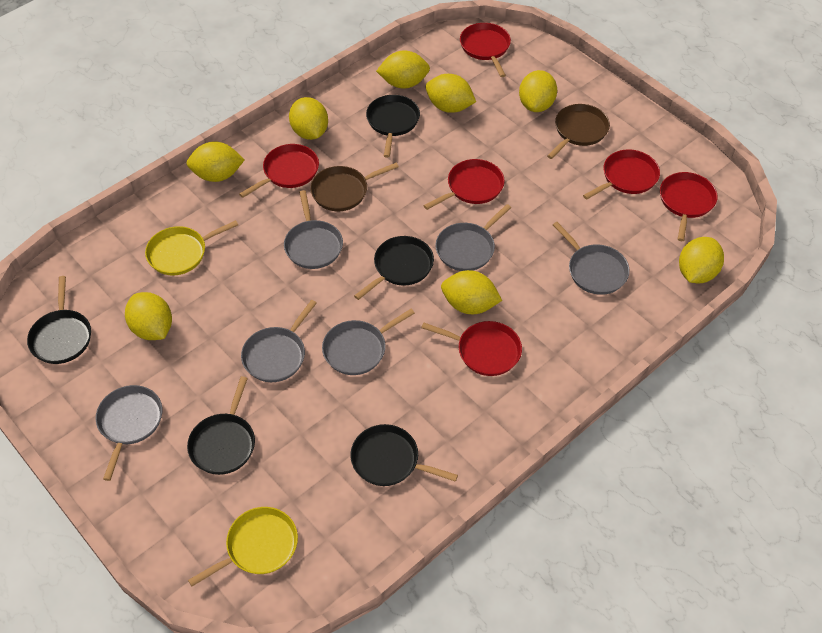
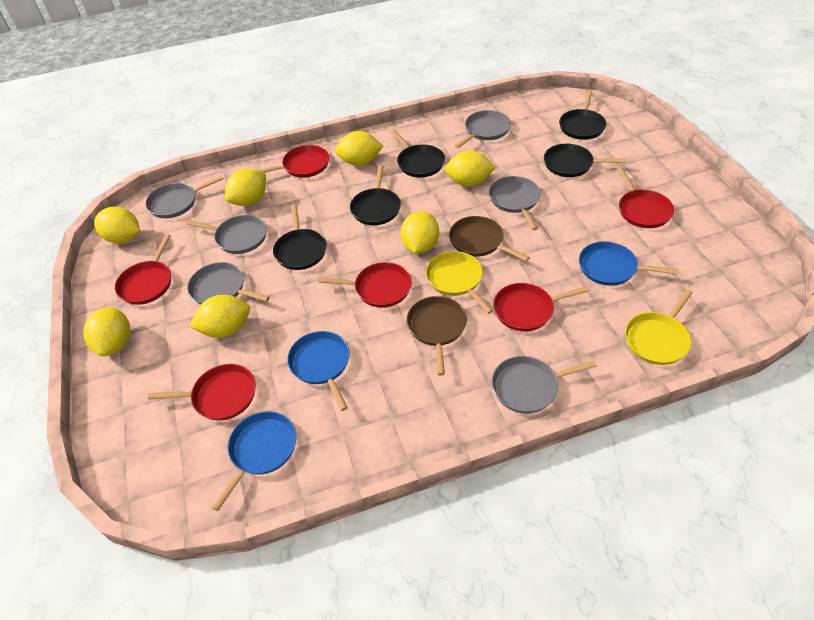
blue pan: 0 -> 3
yellow lemon: 8 -> 7

